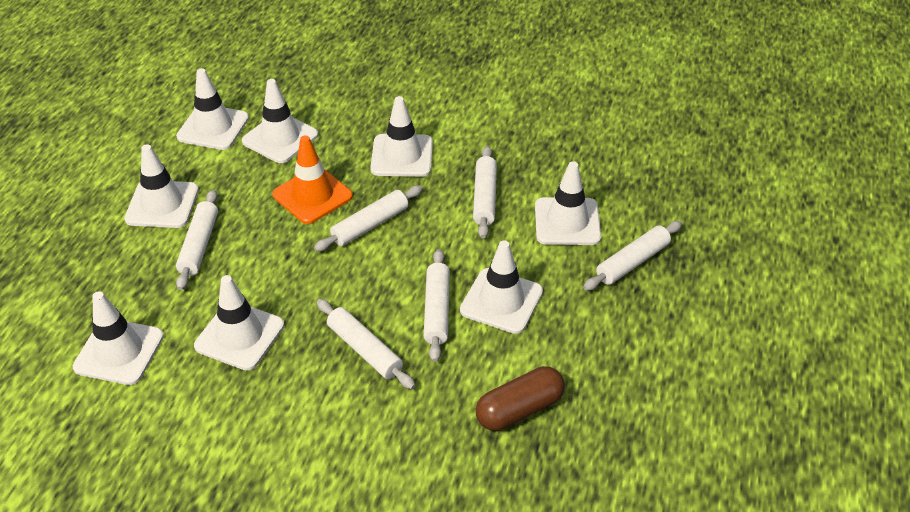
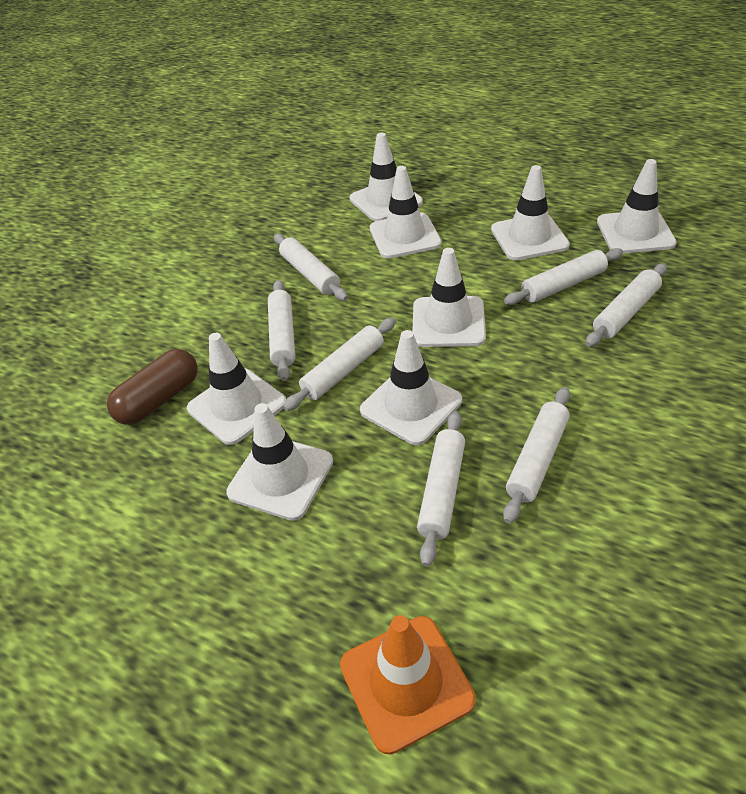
white rolling pin: 6 -> 7

